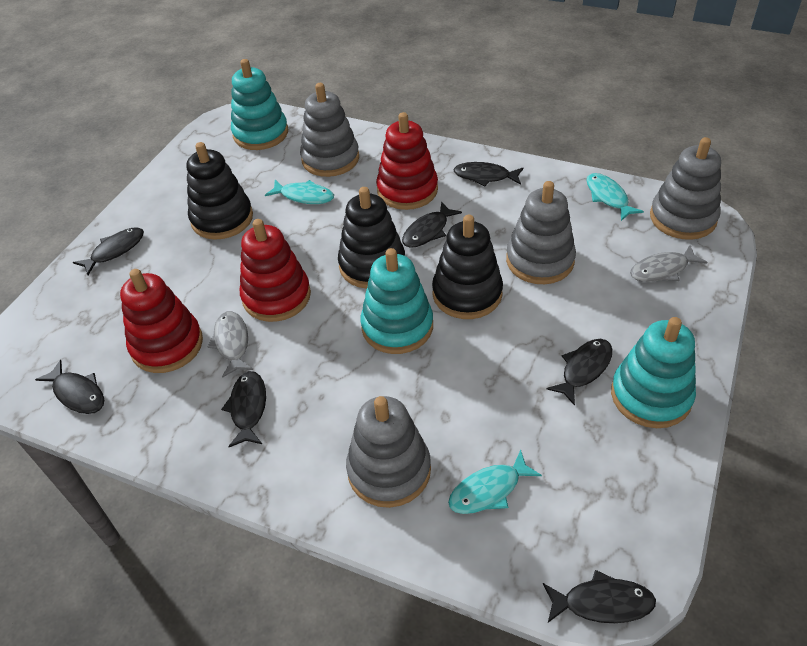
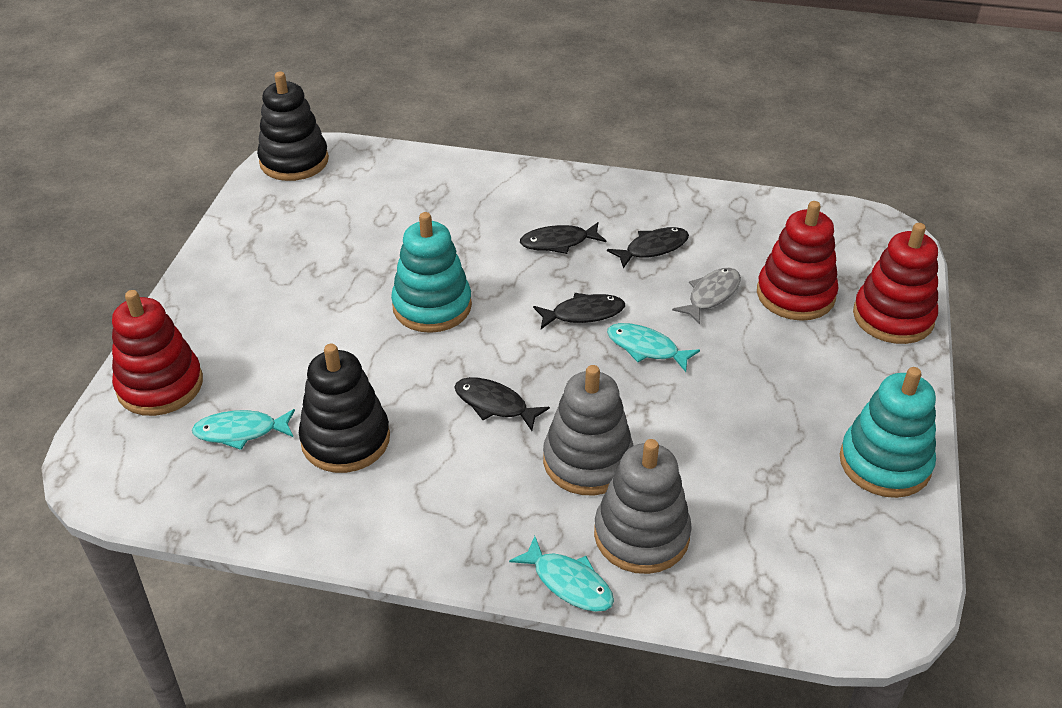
black fish: 7 -> 4
black stacking toy: 3 -> 2
grey fish: 2 -> 1
grey stacking toy: 4 -> 2
turquoise stacking toy: 3 -> 2

